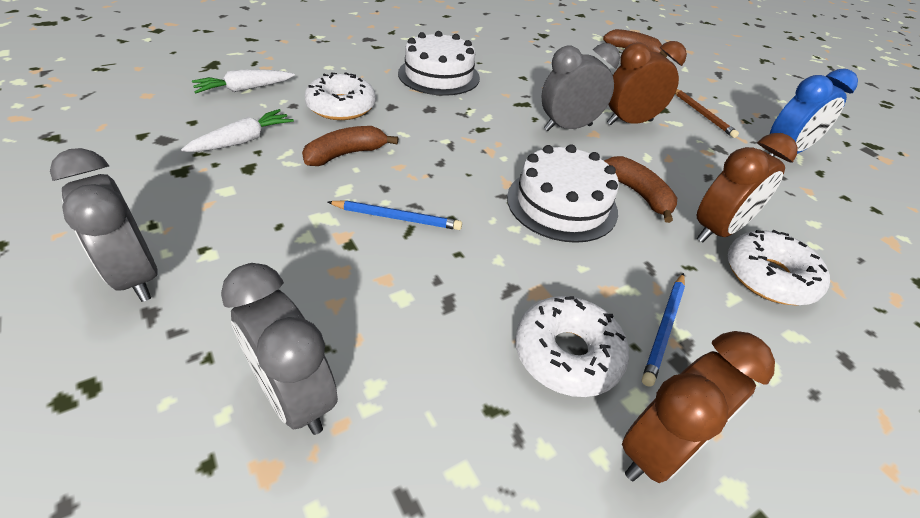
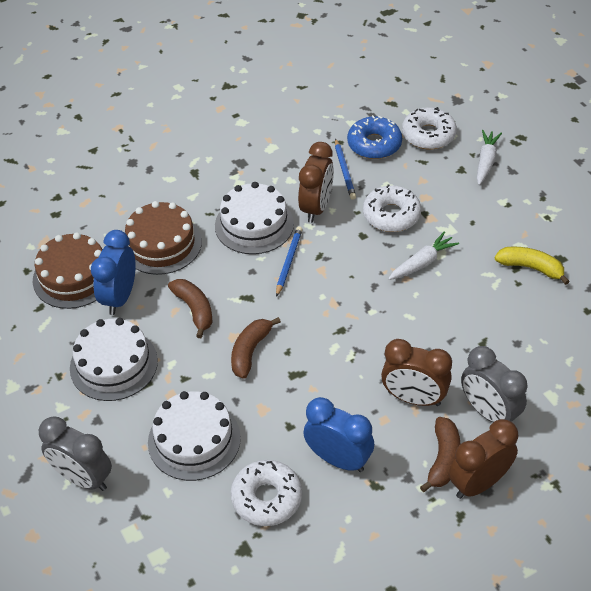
blue clock: 1 -> 2
blue donut: 0 -> 1
brown cake: 0 -> 2
brown pencil: 1 -> 0
grey clock: 3 -> 2
white cake: 2 -> 3
yellow banana: 0 -> 1

